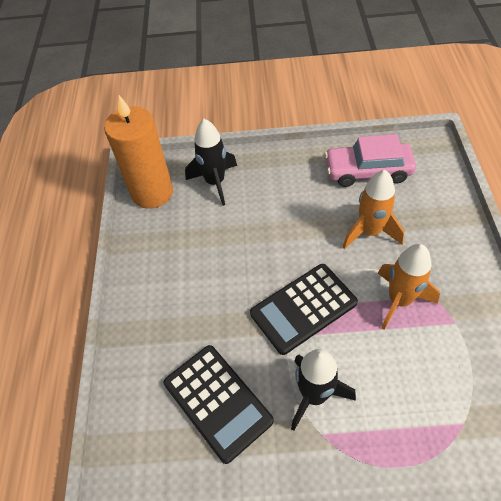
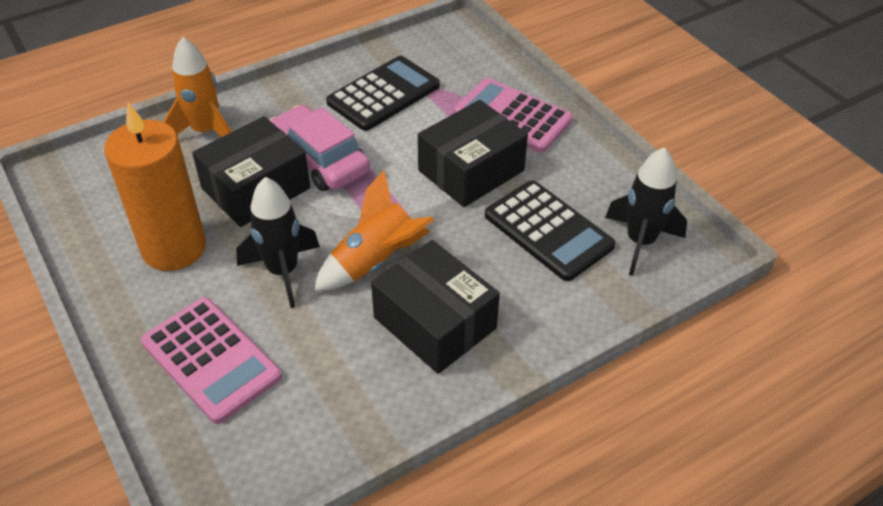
black box: 0 -> 3
pink calculator: 0 -> 2

